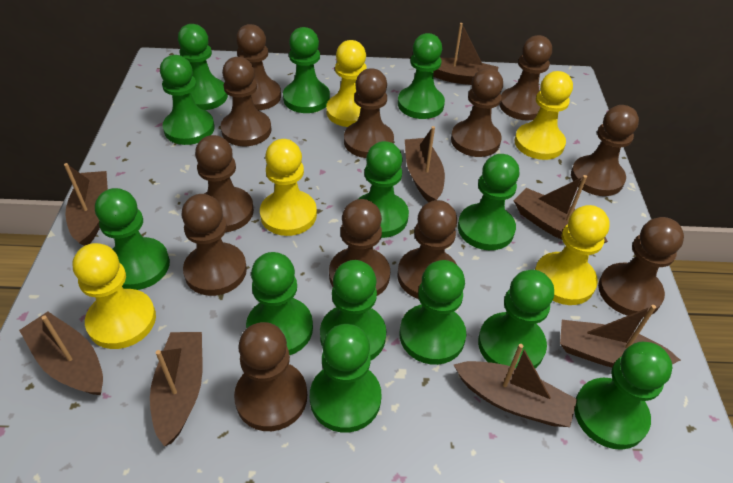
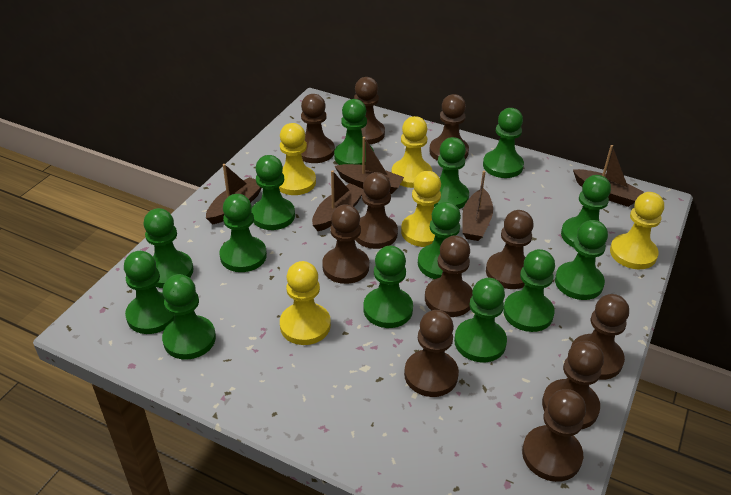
brown boat: 8 -> 5
brown pawn: 12 -> 11
green pawn: 13 -> 14

